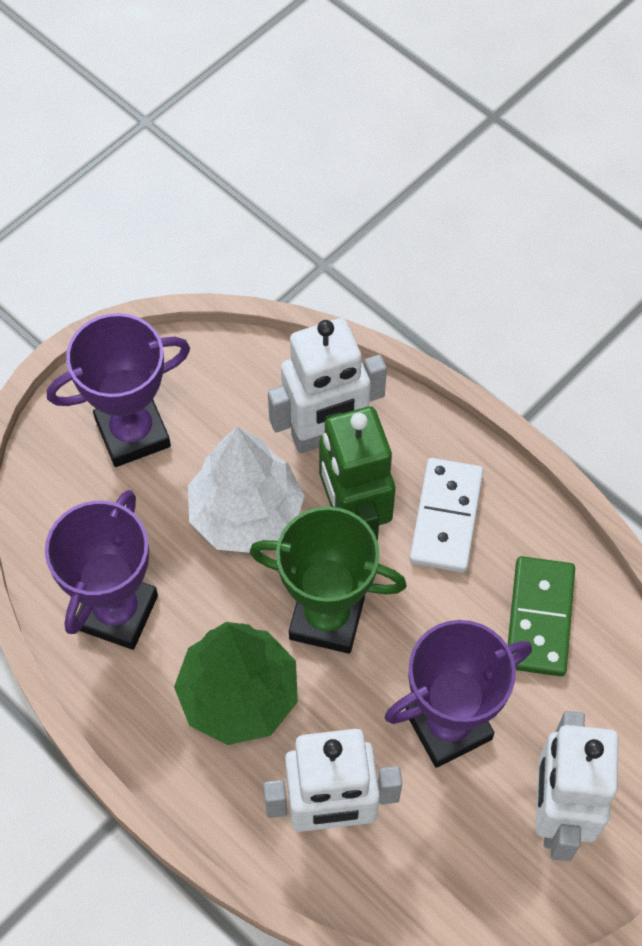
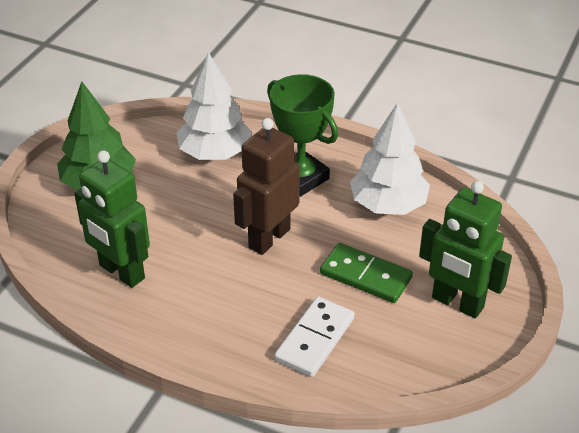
brown robot: 0 -> 1
green robot: 1 -> 2
purple trophy: 3 -> 0
white robot: 3 -> 0
white tree: 1 -> 2

